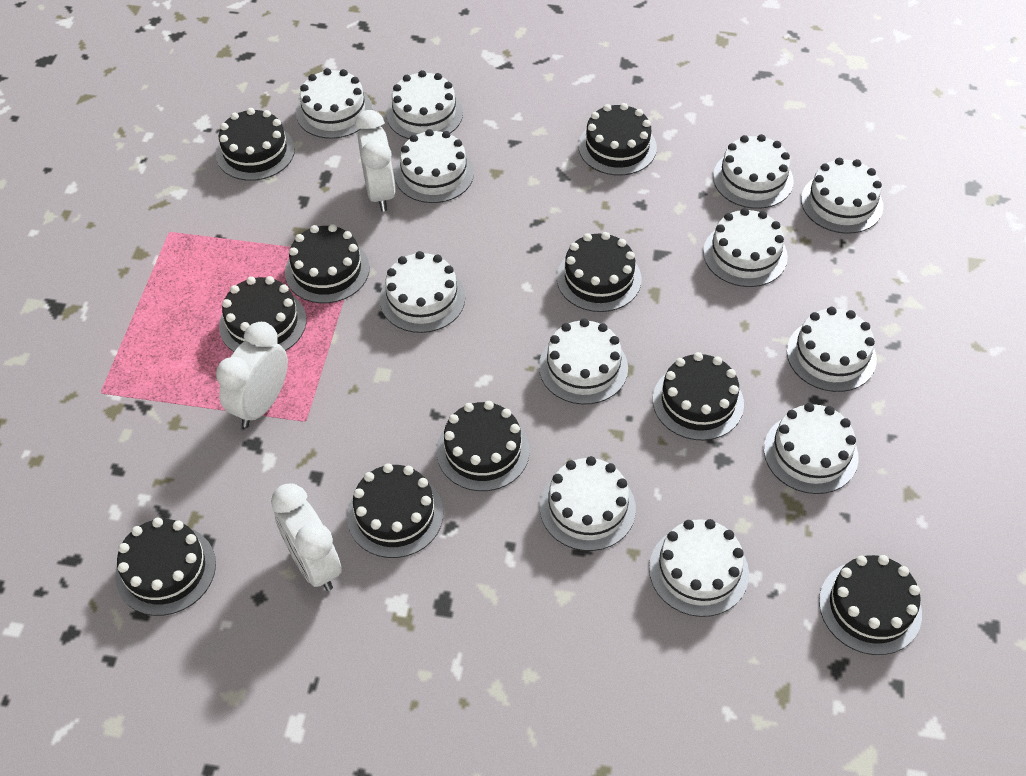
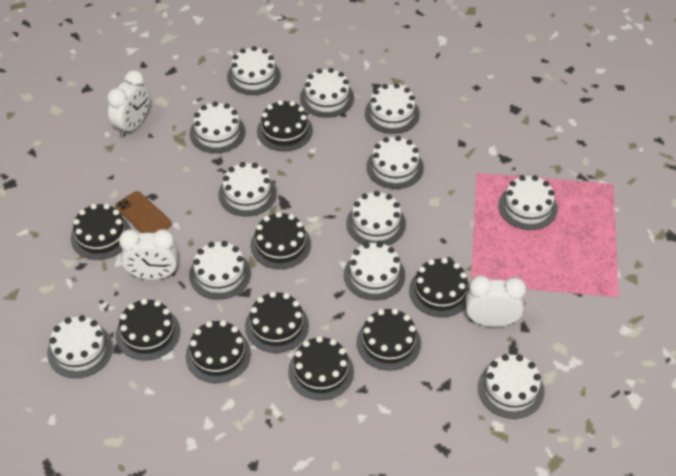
black cake: 10 -> 9
brown phone: 0 -> 1

